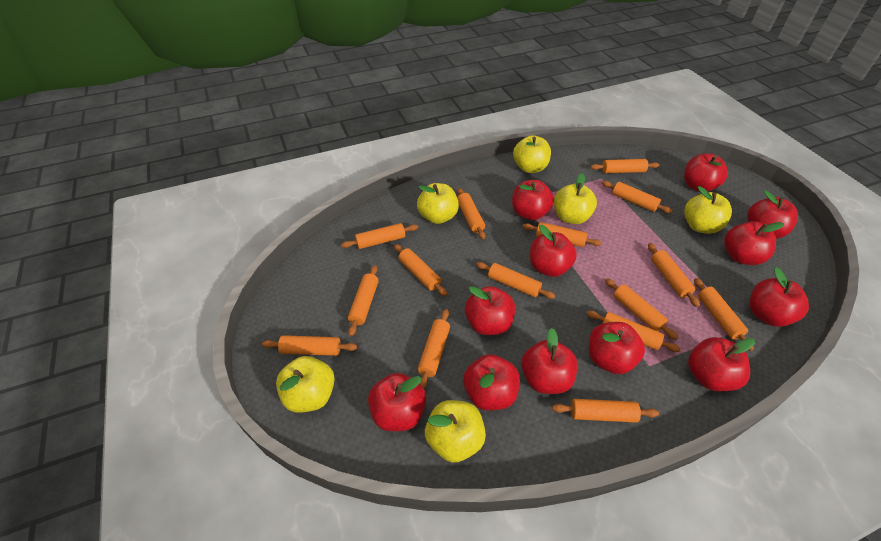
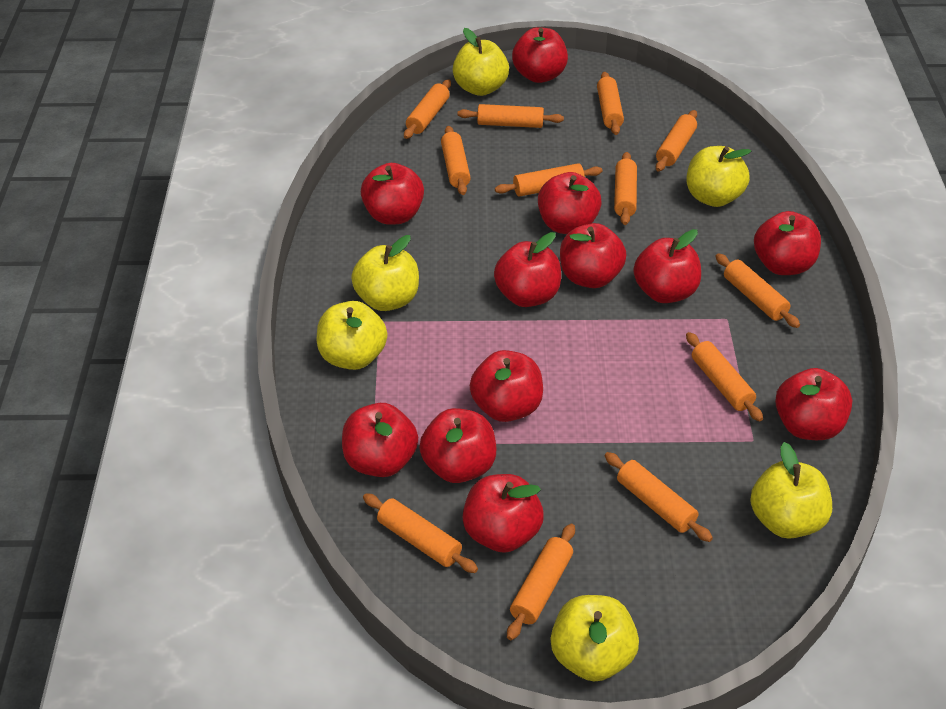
orange rolling pin: 15 -> 12

